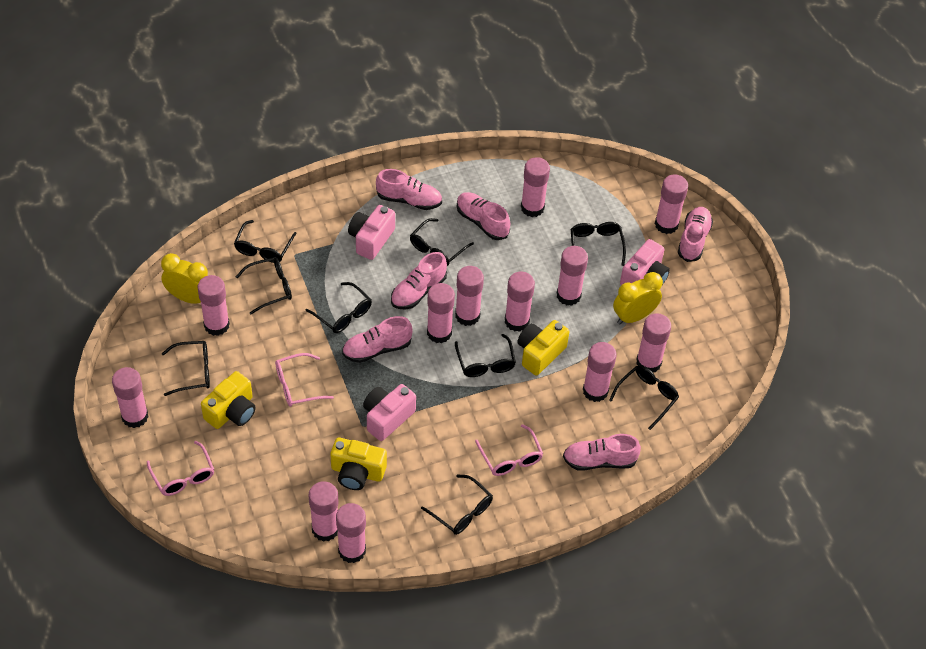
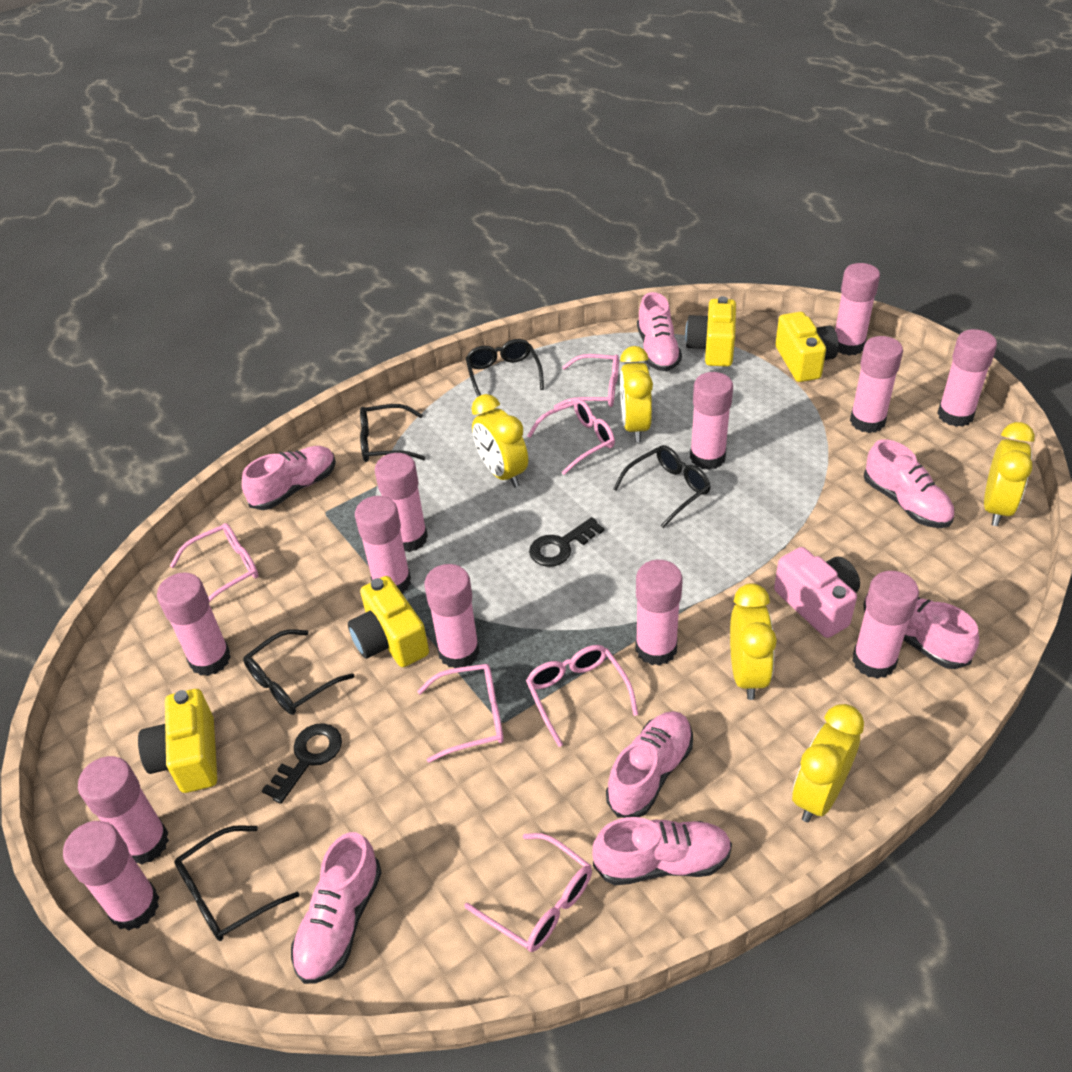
black glasses: 9 -> 5
black key: 0 -> 2
pink camera: 3 -> 1
pink glasses: 3 -> 6
pink shoe: 6 -> 7
yellow camera: 3 -> 4
yellow clock: 2 -> 5

